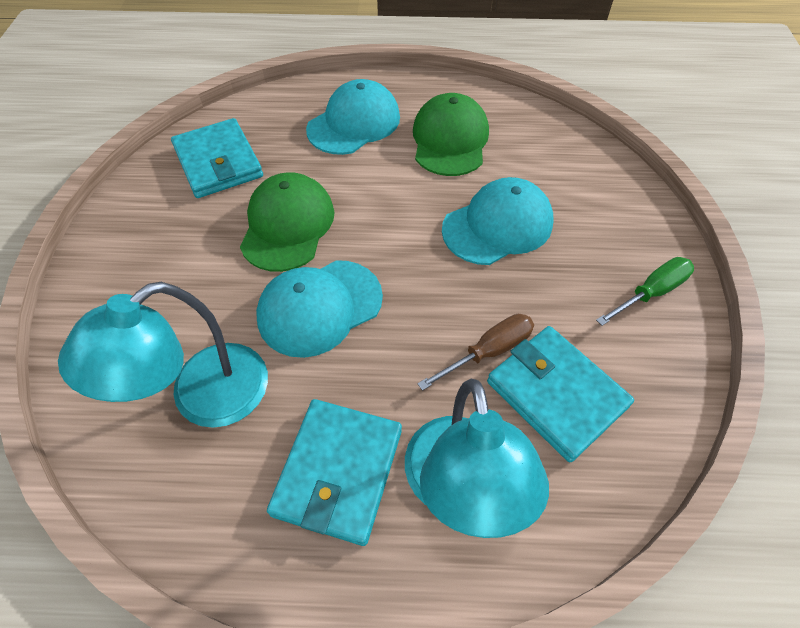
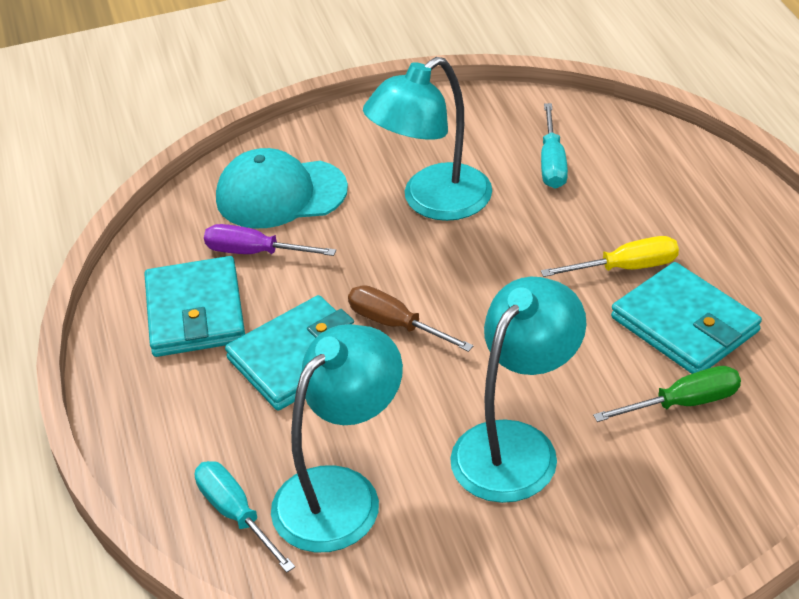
green cap: 2 -> 0
purple screwdriver: 0 -> 1
turquoise cap: 3 -> 1
turquoise lamp: 2 -> 3
turquoise screwdriver: 0 -> 2
yellow screwdriver: 0 -> 1

